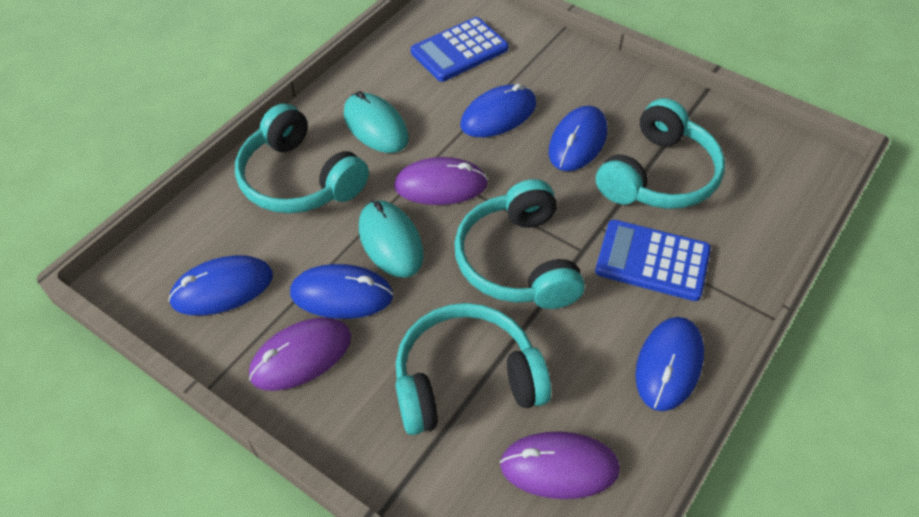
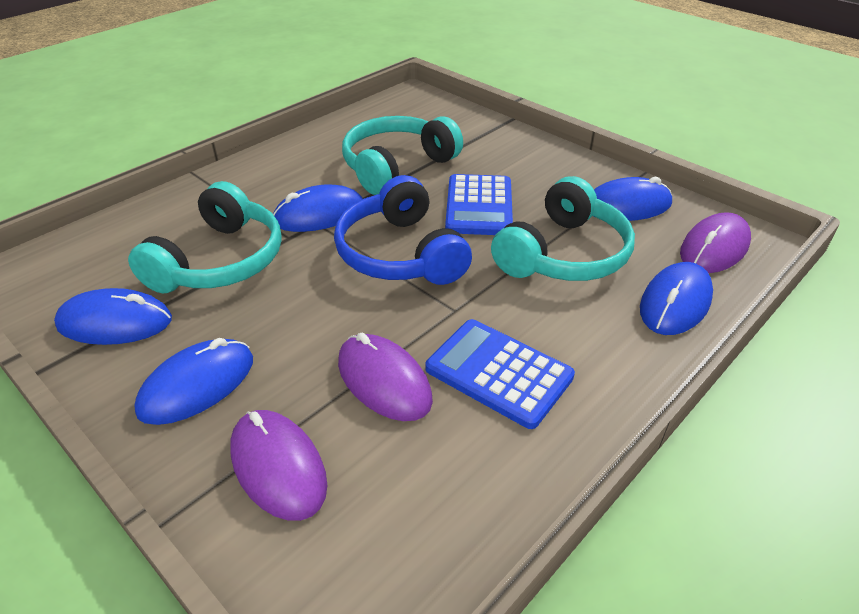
blue headphones: 0 -> 1
turquoise headphones: 4 -> 3
turquoise mouse: 2 -> 0

